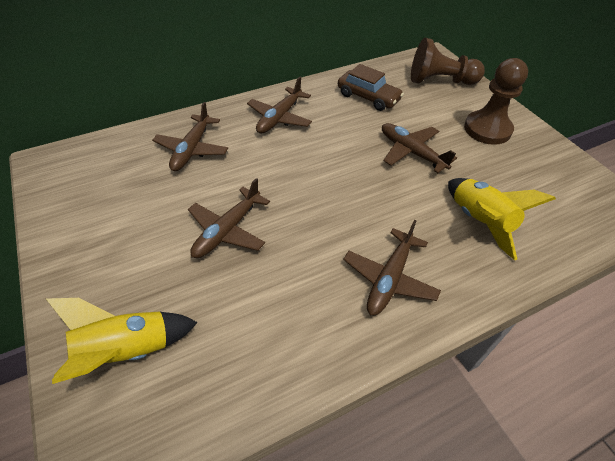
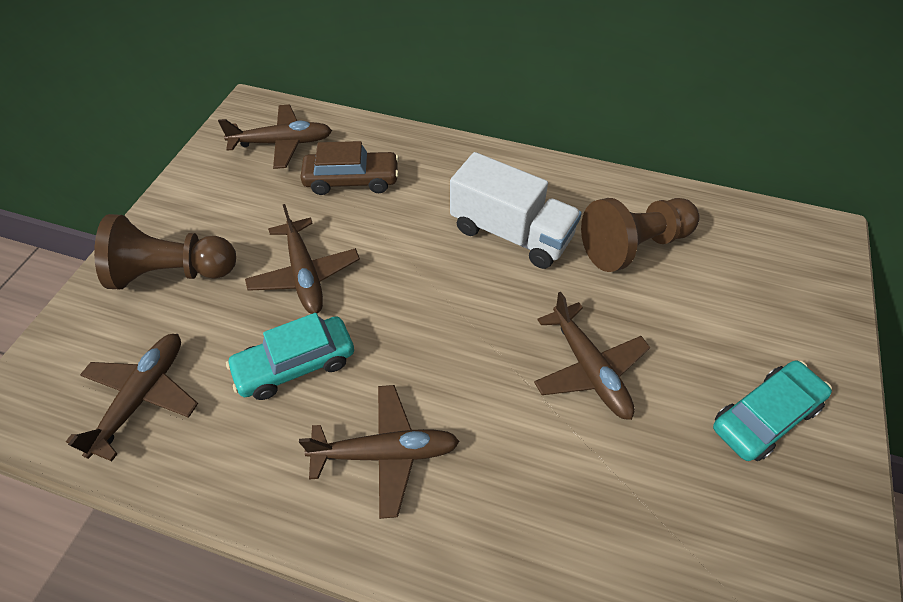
turquoise car: 0 -> 2
white truck: 0 -> 1
yellow rocket: 2 -> 0

